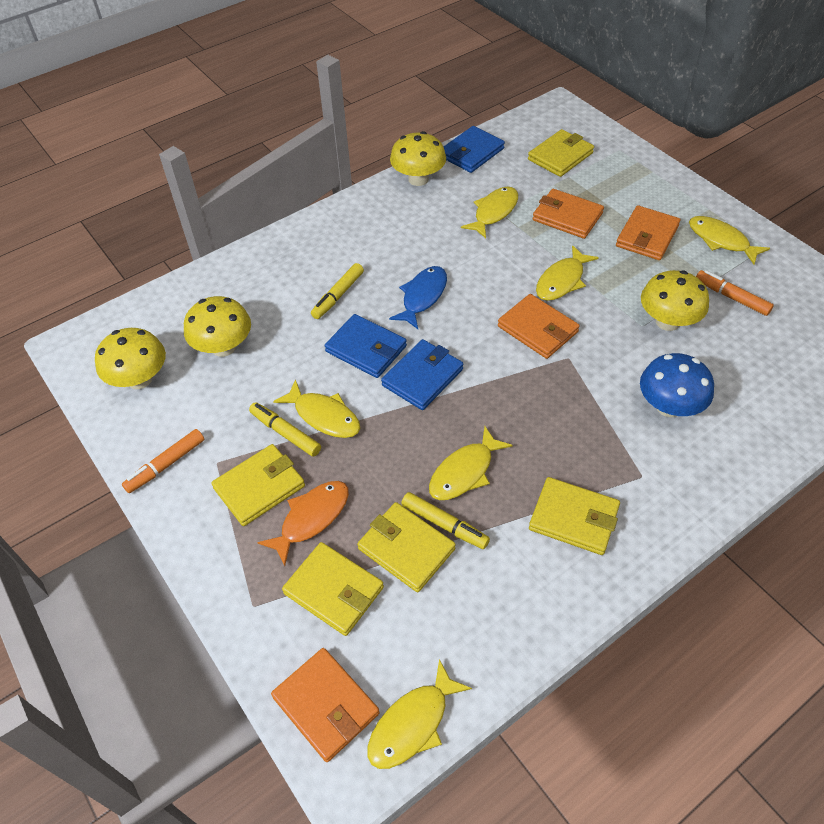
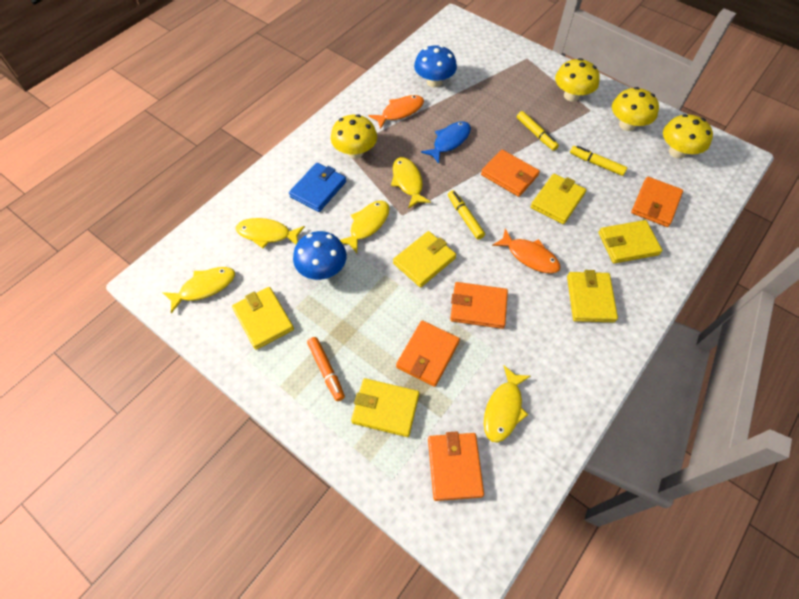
blue mushroom: 1 -> 2
blue wallet: 3 -> 1
orange fish: 1 -> 2
orange marker: 2 -> 1
orange wallet: 4 -> 5
yellow fish: 6 -> 5
yellow wallet: 5 -> 6

